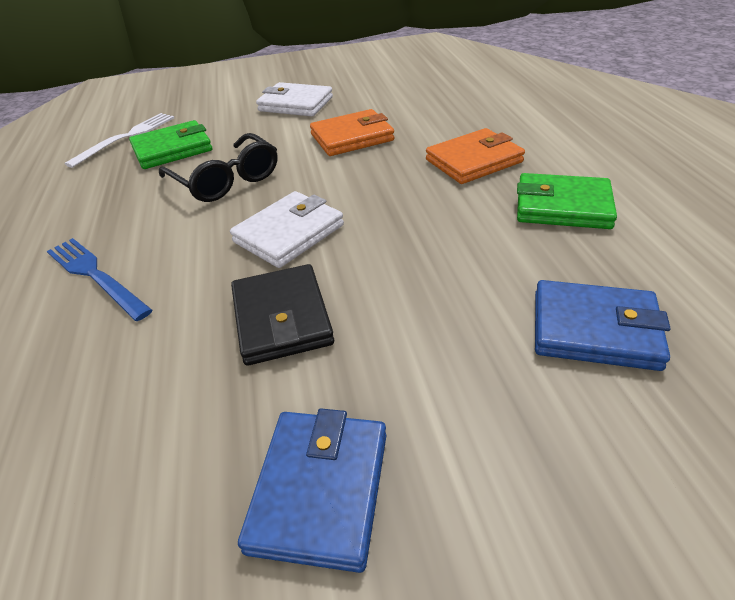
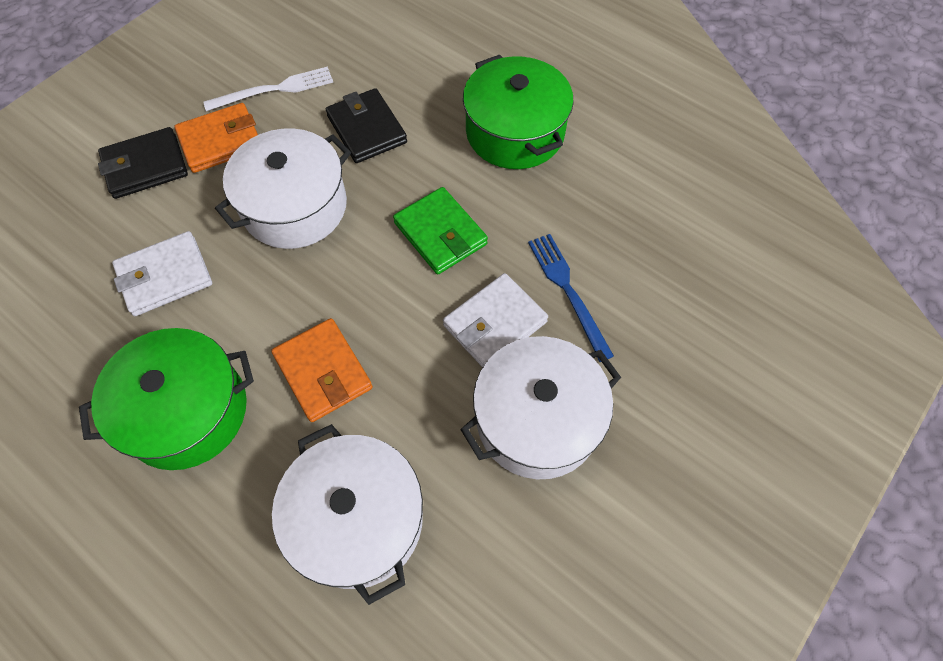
black glasses: 1 -> 0
black wallet: 1 -> 2
blue wallet: 2 -> 0
green pot: 0 -> 2
green wallet: 2 -> 1
white pot: 0 -> 3

